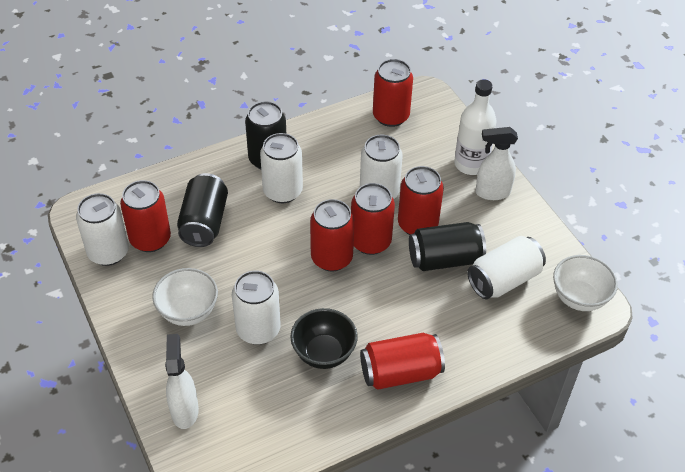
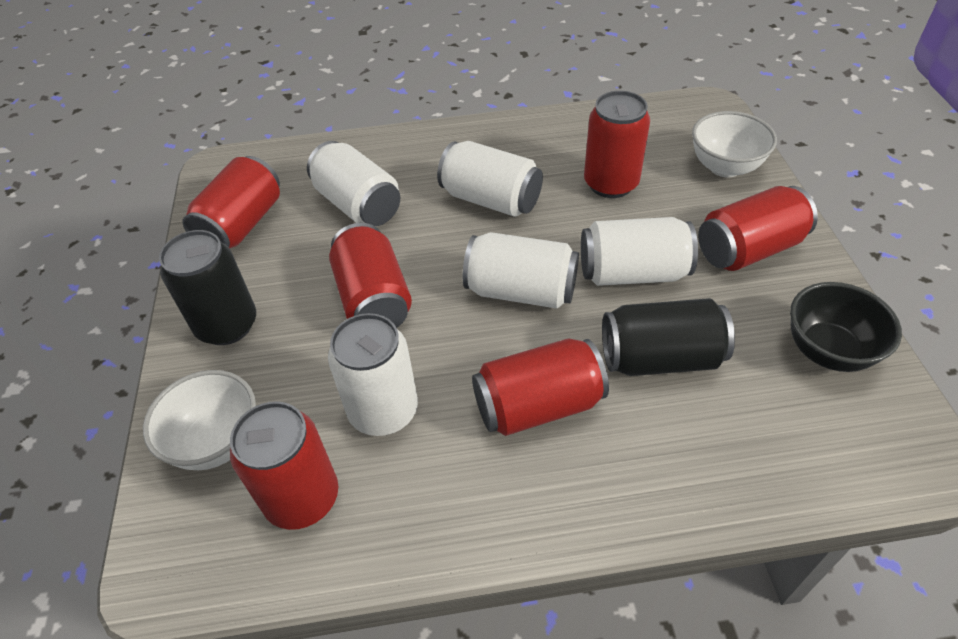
black can: 3 -> 2
white bottle: 1 -> 0
white spray bottle: 2 -> 0

